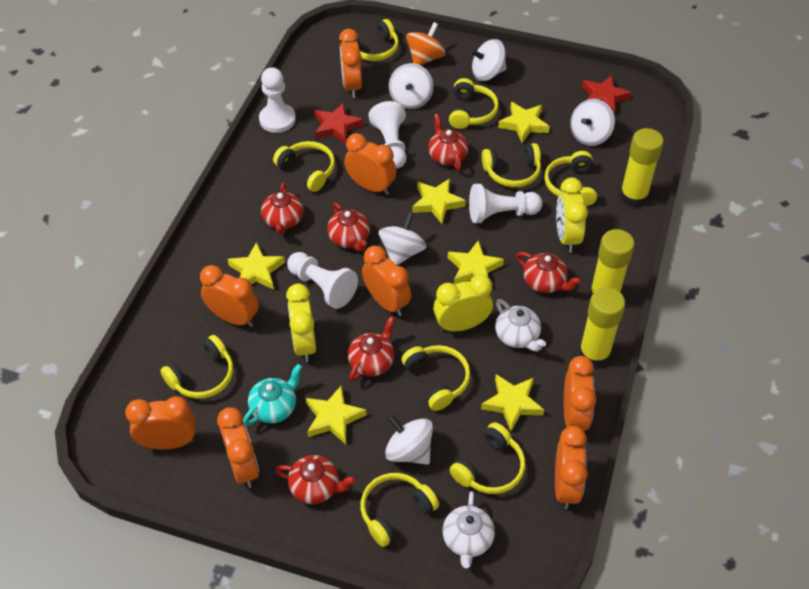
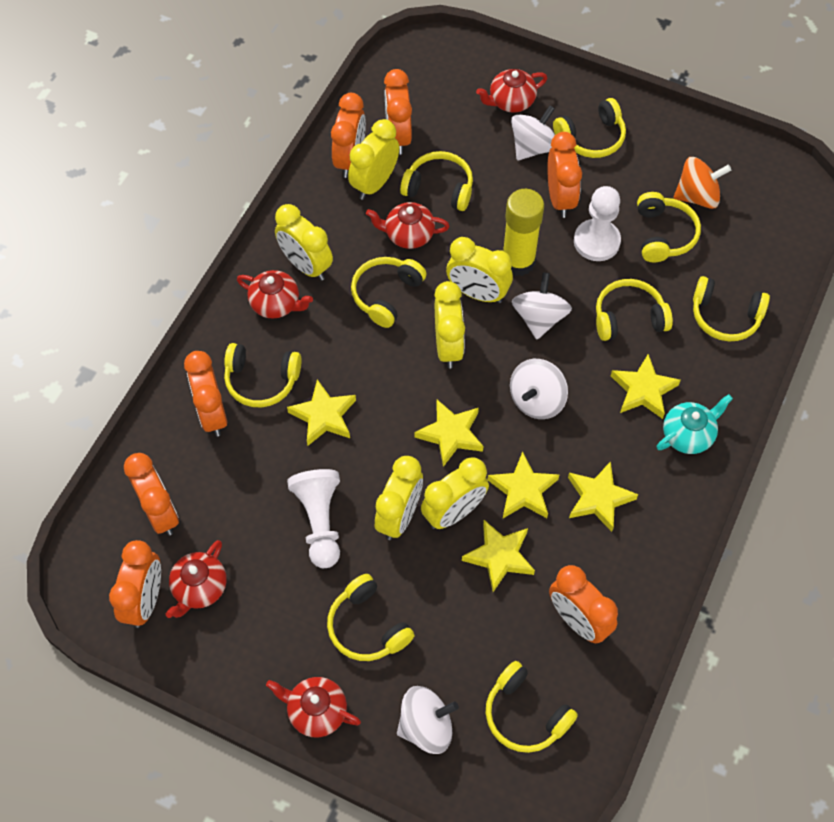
orange clock: 8 -> 7
red star: 2 -> 0
red teapot: 6 -> 5
white pawn: 4 -> 2
white spinning top: 5 -> 4
white teapot: 2 -> 0
yellow clock: 3 -> 6
yellow glue stick: 3 -> 1

